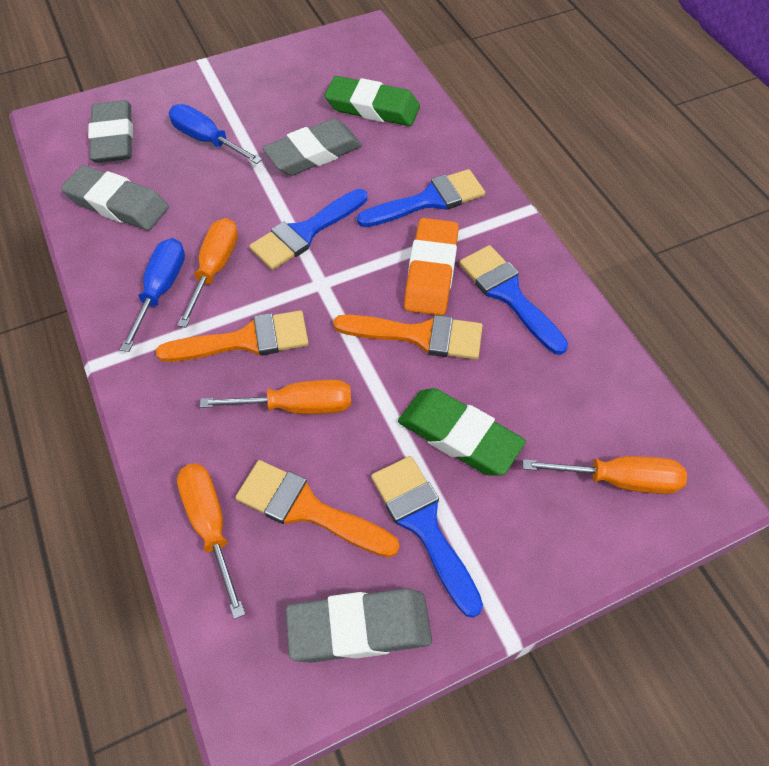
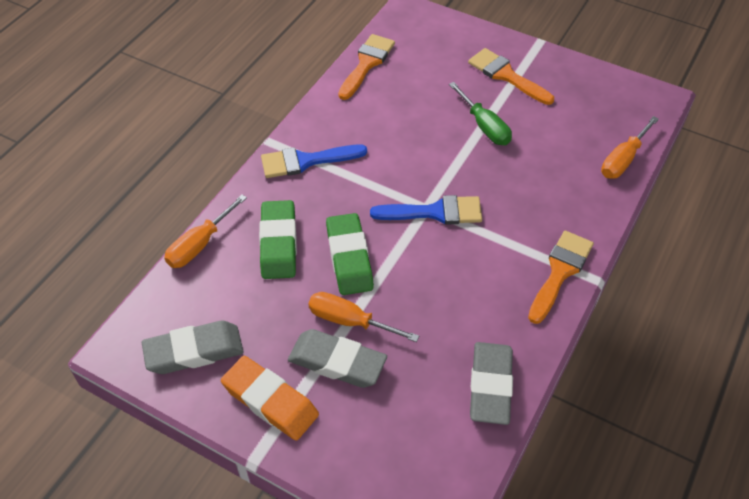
blue brush: 4 -> 2
blue screwdriver: 2 -> 0
green screwdriver: 0 -> 1
grey eraser: 4 -> 3
orange screwdriver: 4 -> 3

